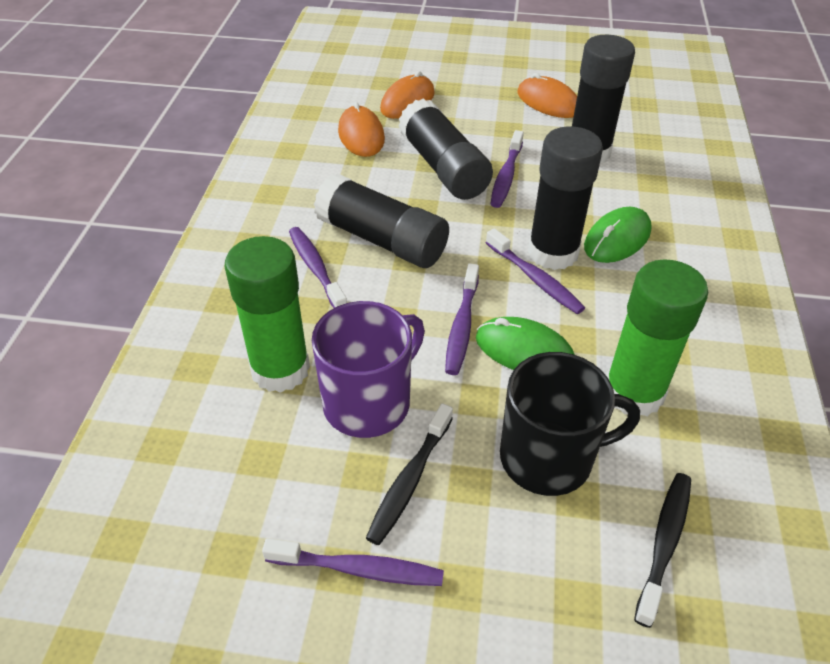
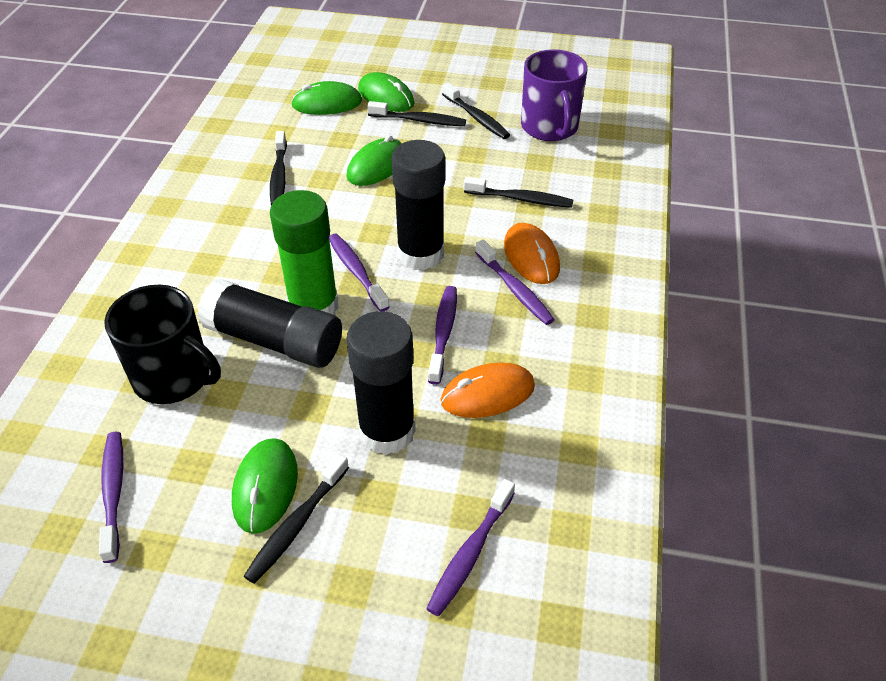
black glue stick: 4 -> 3
black toothbrush: 2 -> 5
green glue stick: 2 -> 1
green mouse: 2 -> 4
orange mouse: 3 -> 2

